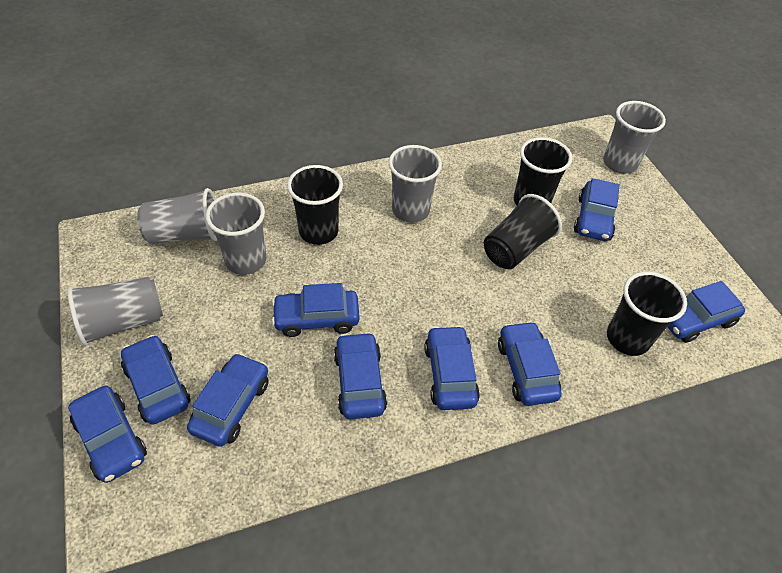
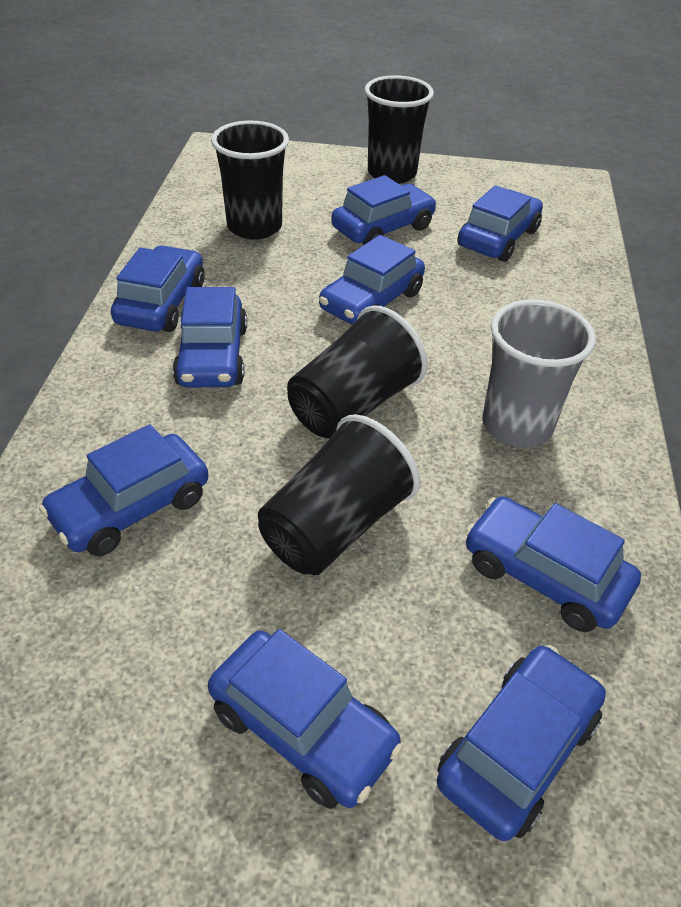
grey cup: 5 -> 1

